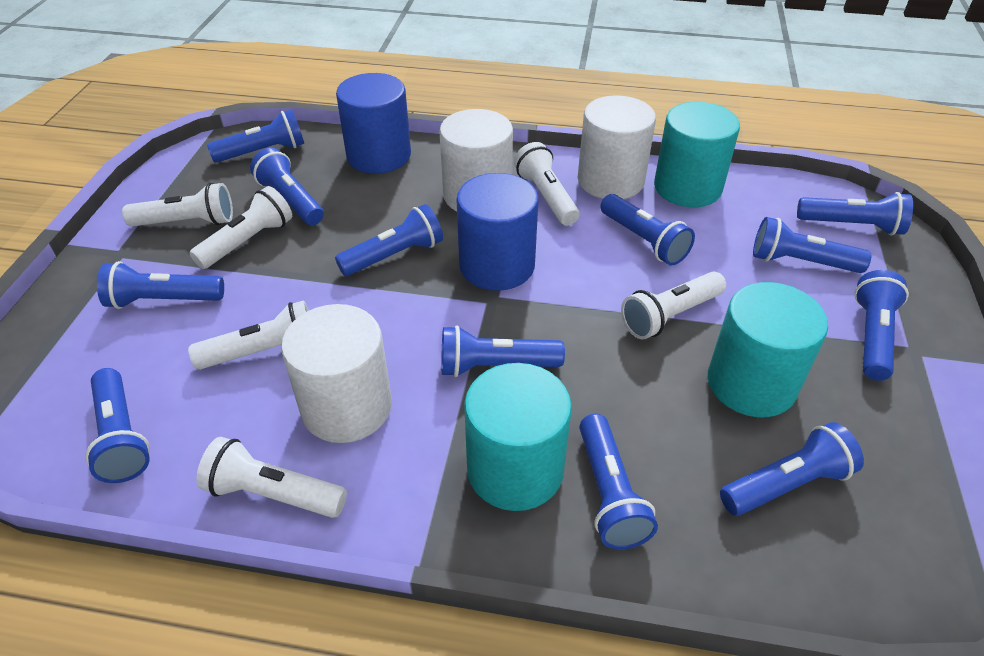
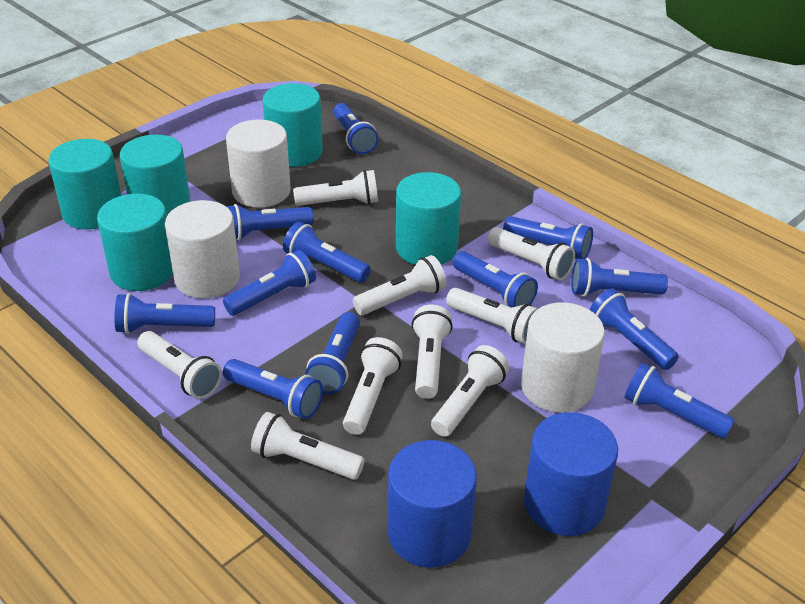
turquoise cylinder: 3 -> 5
white flashlight: 6 -> 9

